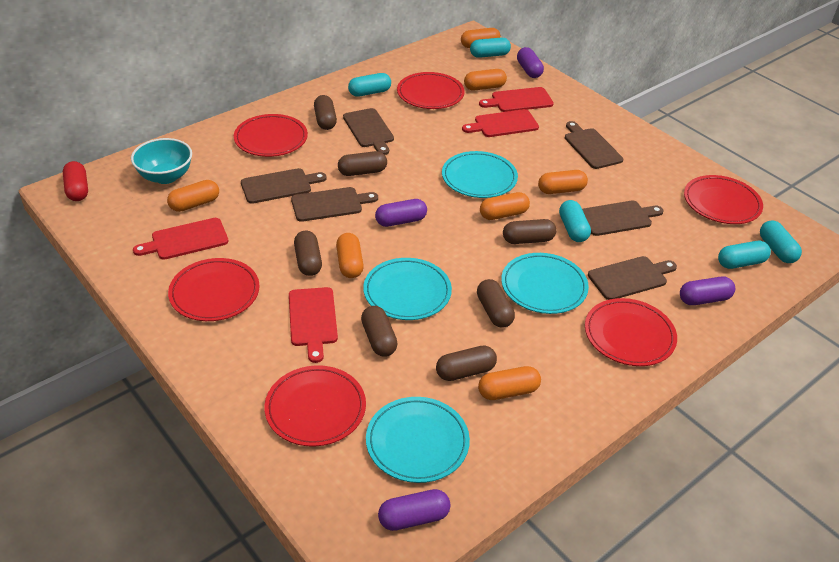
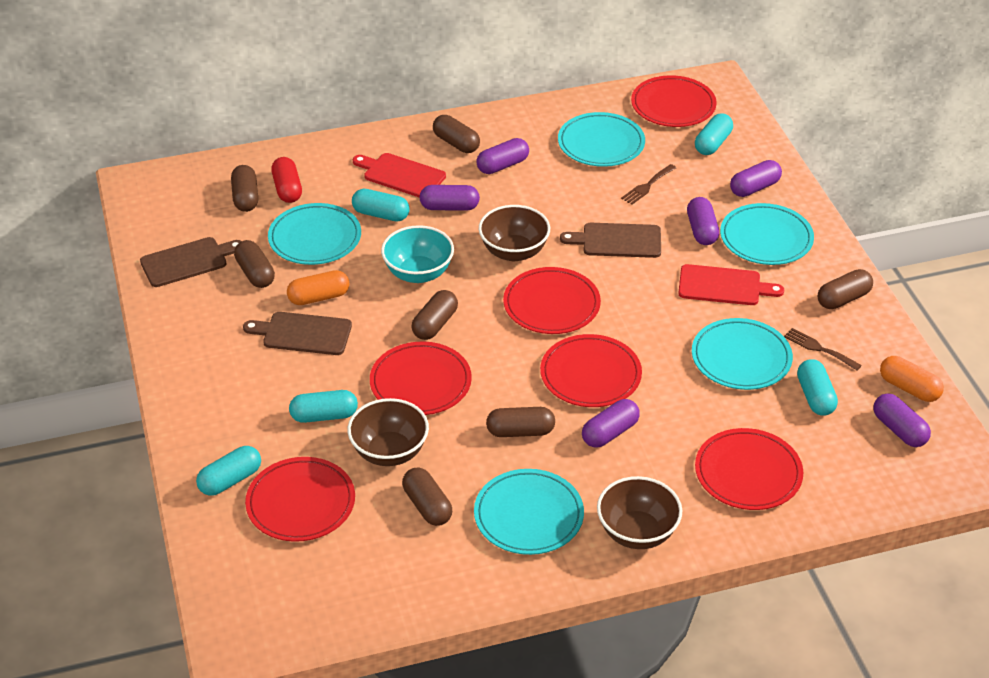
brown bowl: 0 -> 3
brown cutting board: 6 -> 3
brown fork: 0 -> 2
orange capsule: 7 -> 2
purple capsule: 4 -> 6
red cutting board: 4 -> 2
turquoise plate: 4 -> 5

